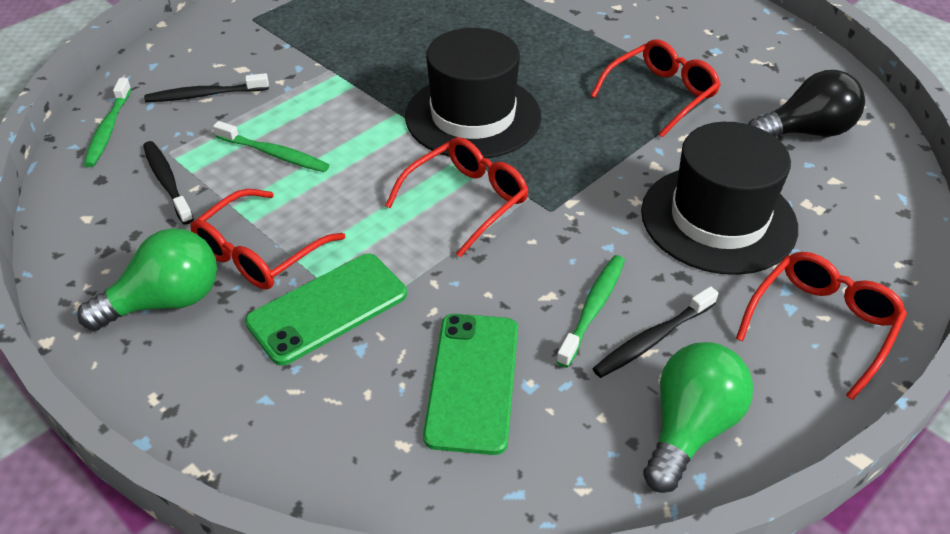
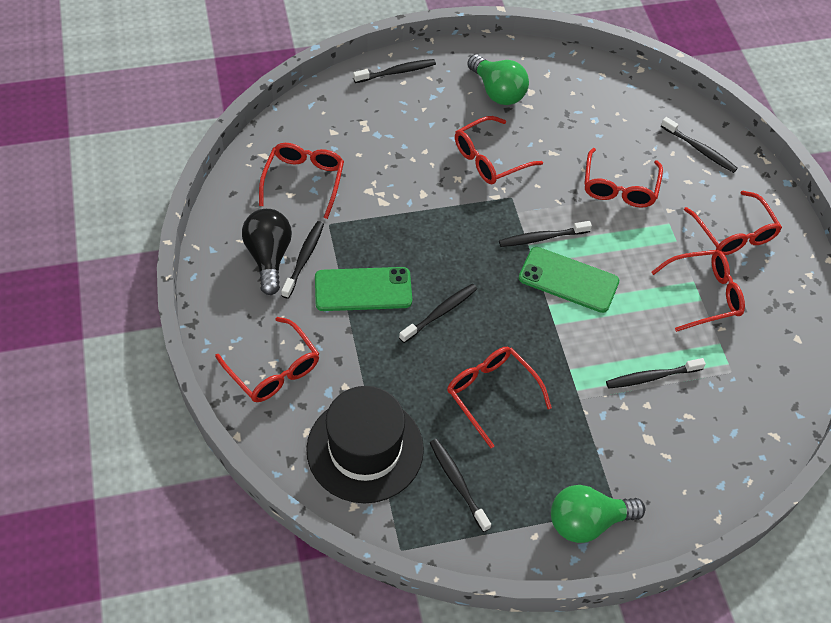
black hat: 2 -> 1
black toothbrush: 3 -> 7
green toothbrush: 3 -> 0
red glasses: 4 -> 7

